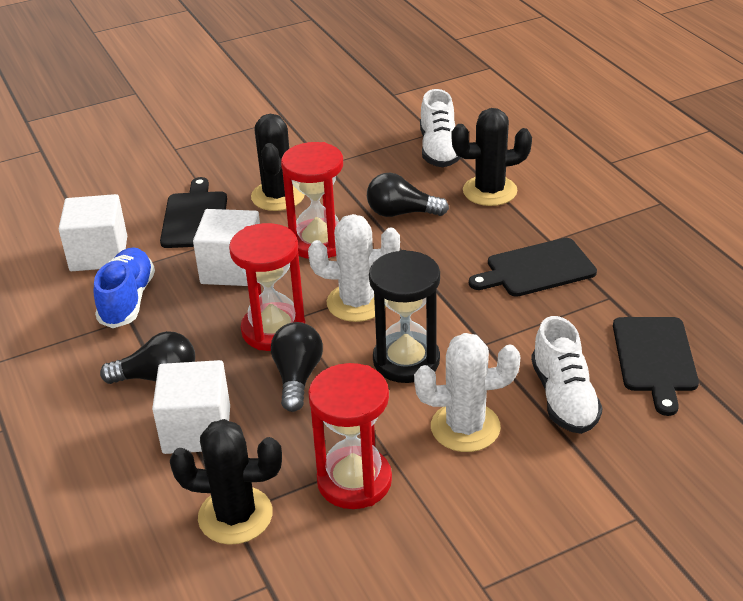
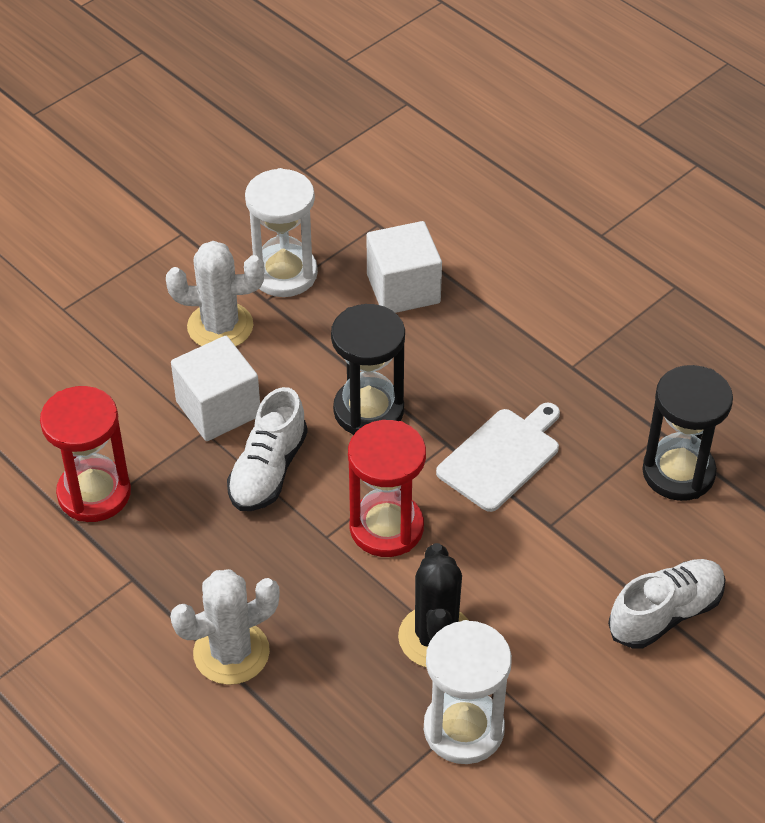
black cactus: 3 -> 1
black cutting board: 3 -> 0
black hourglass: 1 -> 2
black light bulb: 3 -> 0
blue shoe: 1 -> 0
red hourglass: 3 -> 2
white cube: 3 -> 2
white cutting board: 0 -> 1
white hourglass: 0 -> 2

